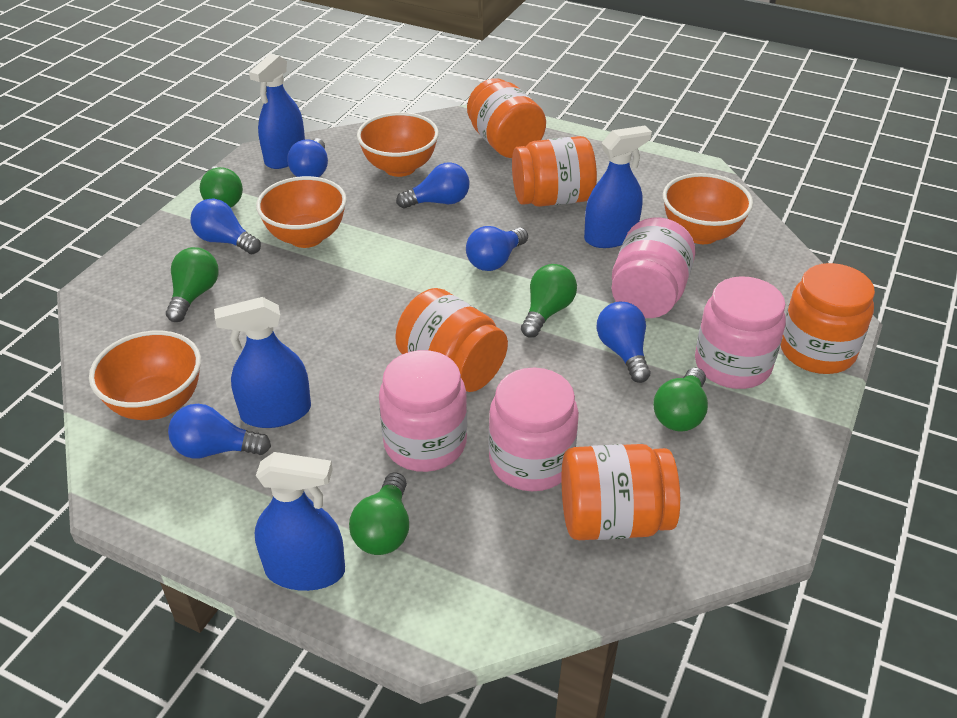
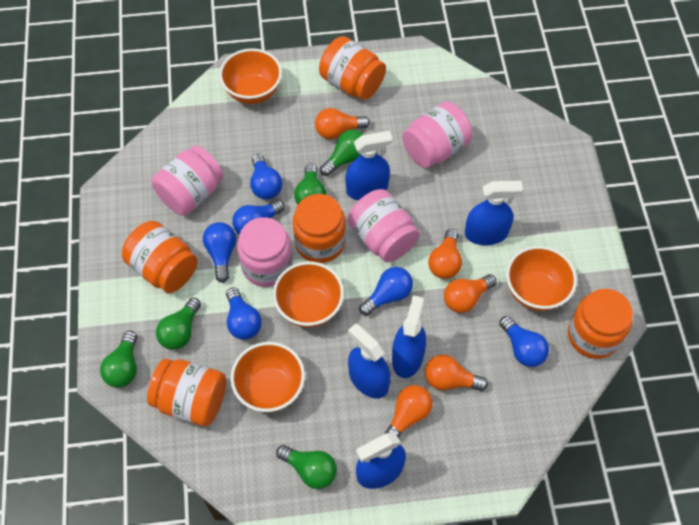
blue spray bottle: 4 -> 5
orange light bulb: 0 -> 5

